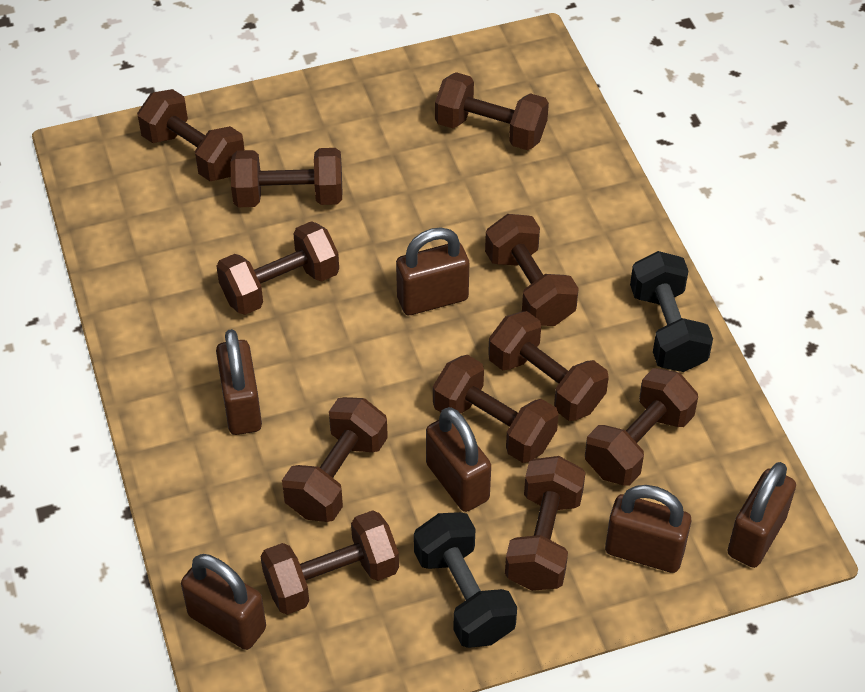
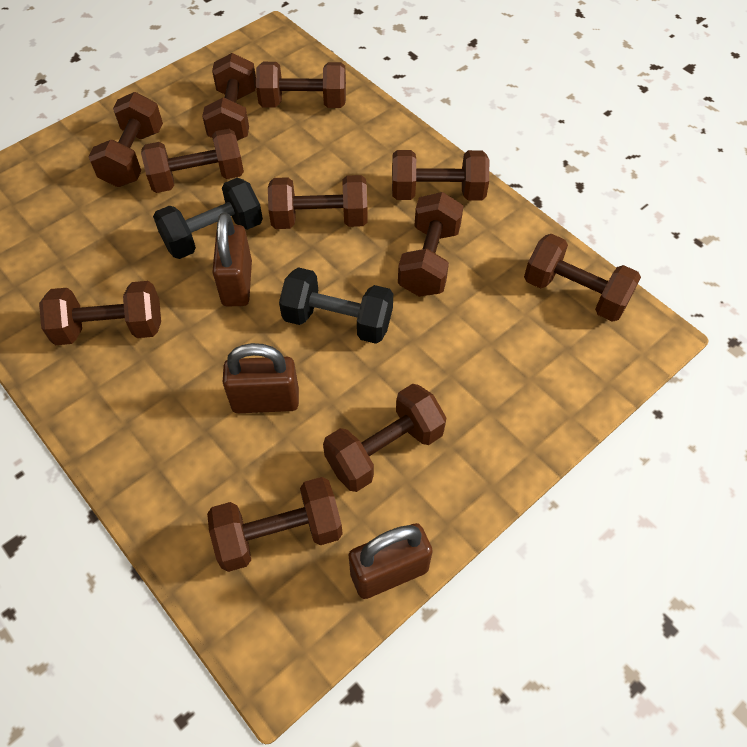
brown padlock: 6 -> 3

